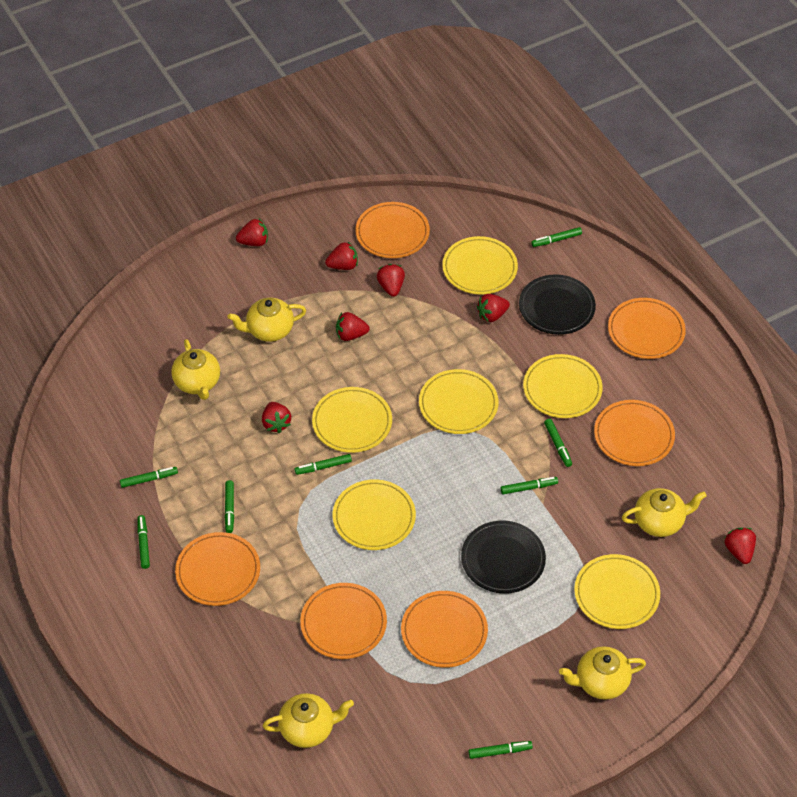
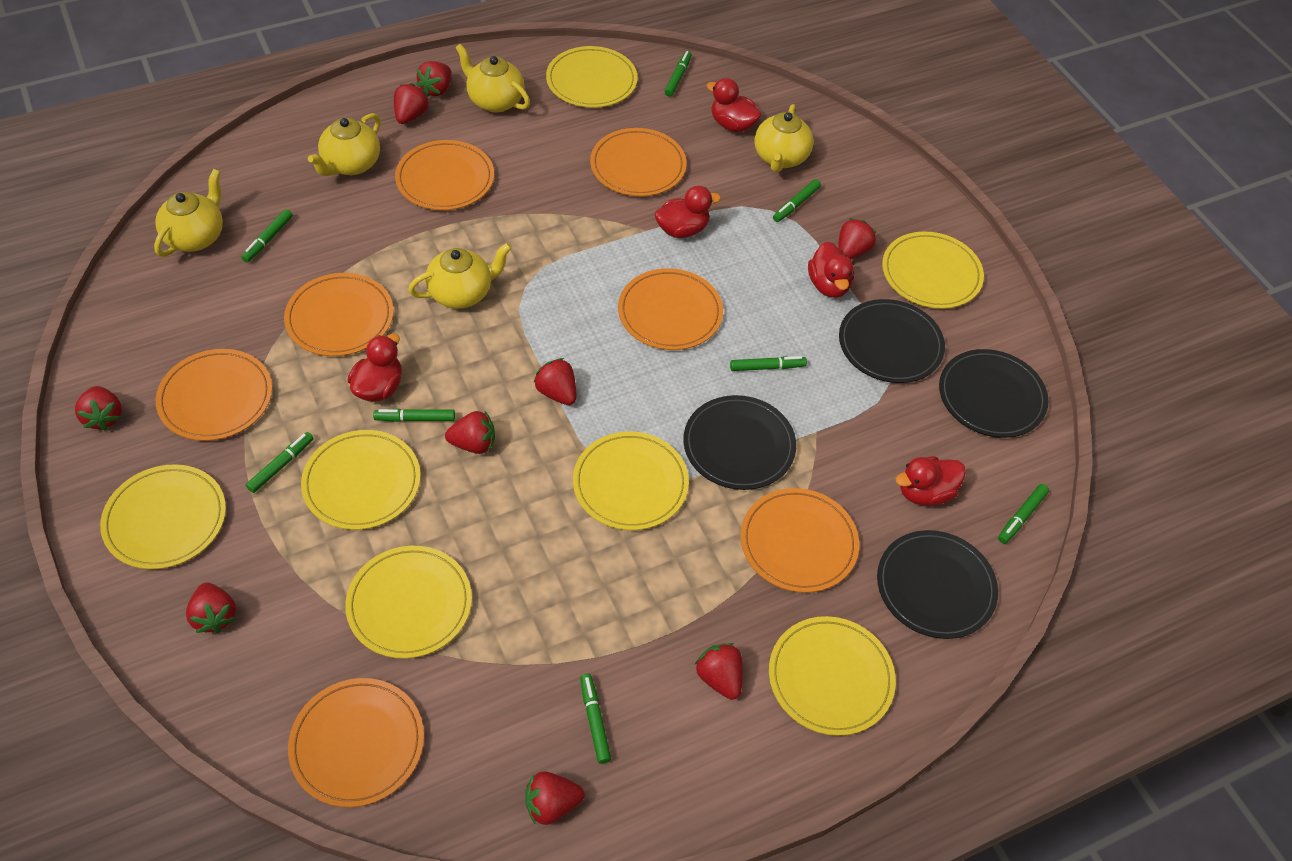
black plate: 2 -> 4
orange plate: 6 -> 7
red duck: 0 -> 5
red strawberry: 7 -> 9
yellow plate: 6 -> 7

